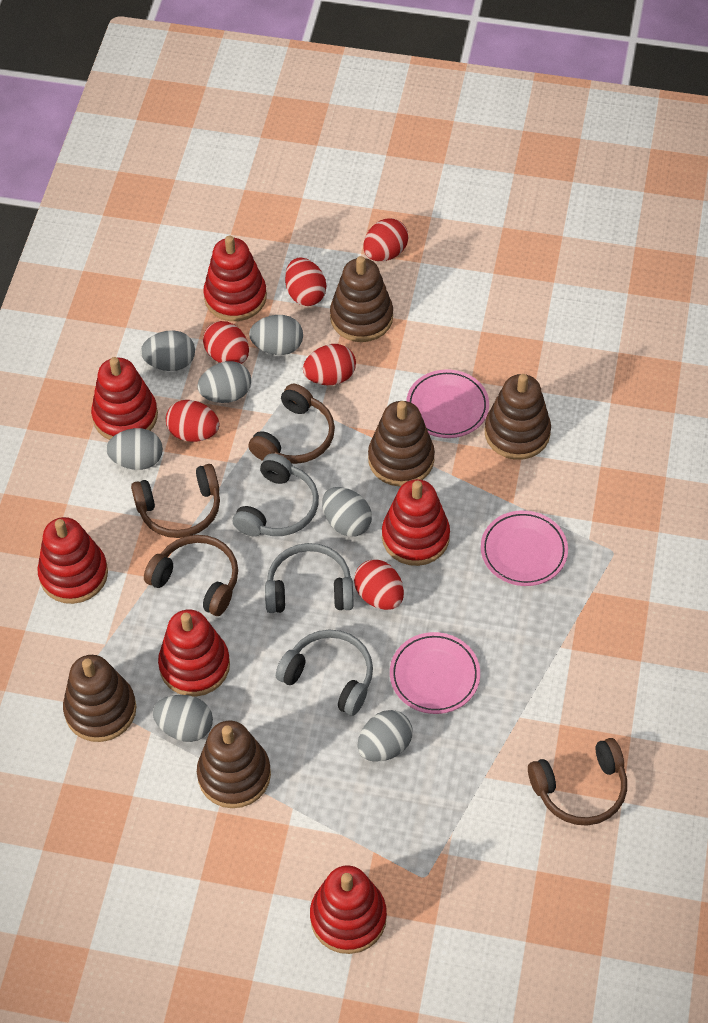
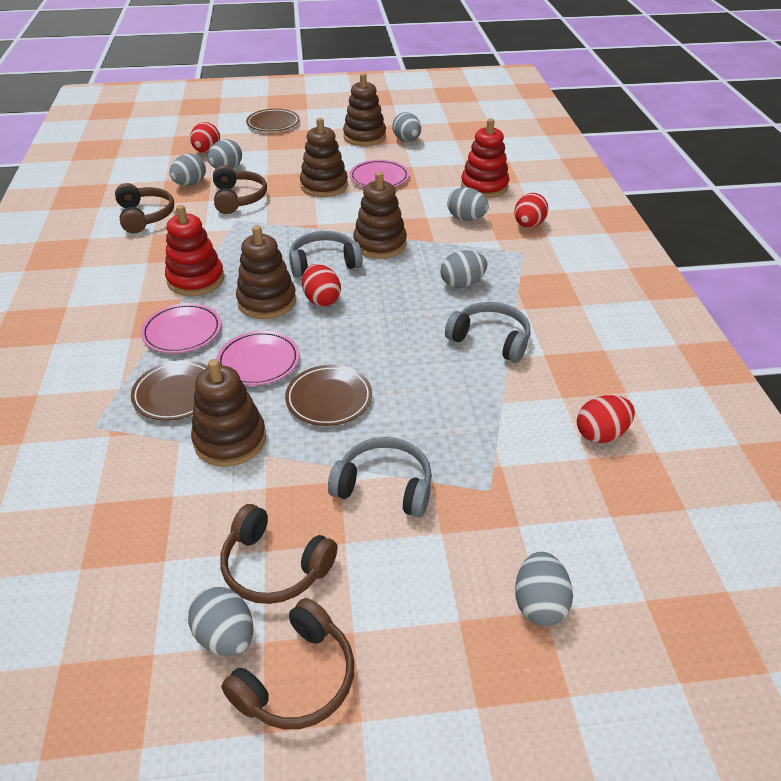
brown plate: 0 -> 3
red egg: 6 -> 4
red stacking toy: 6 -> 2

